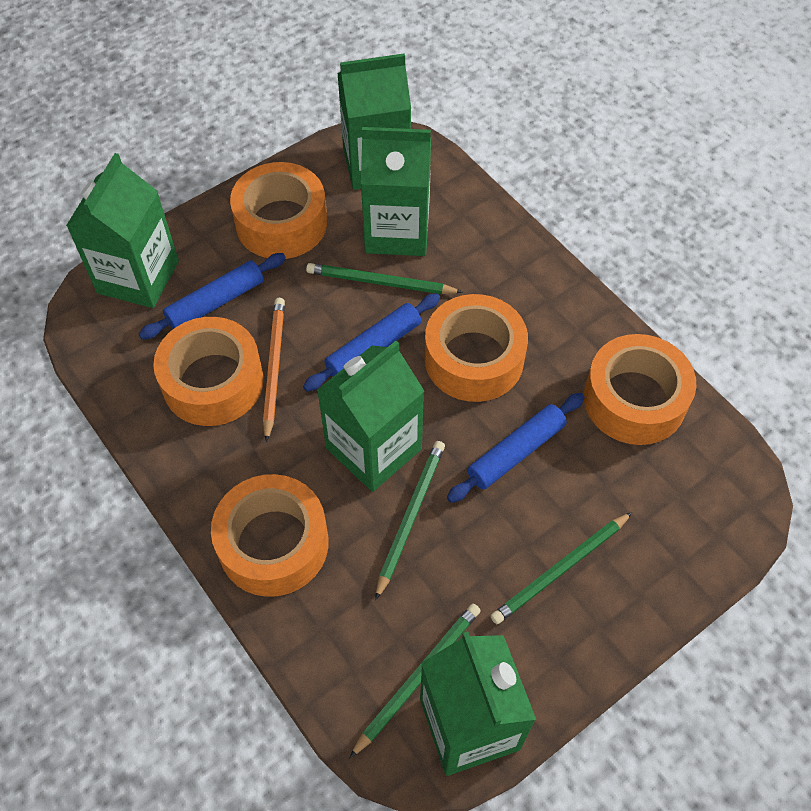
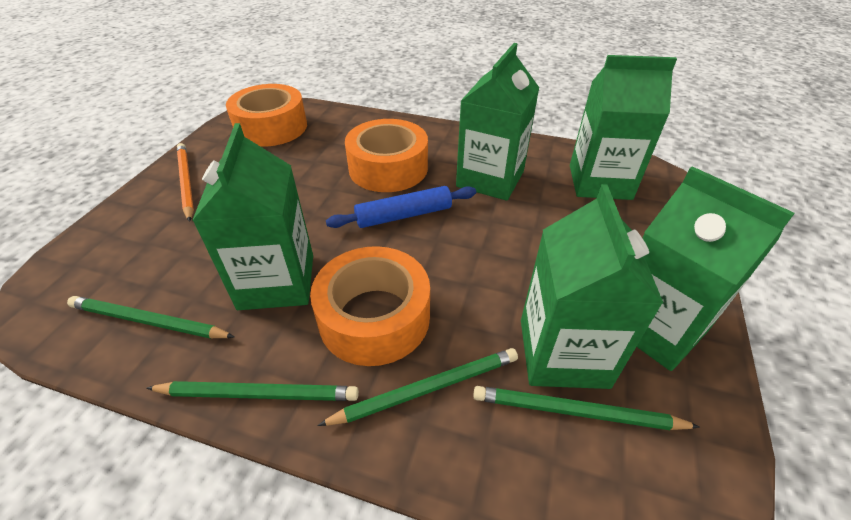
blue rolling pin: 3 -> 1
orange tape: 5 -> 3

